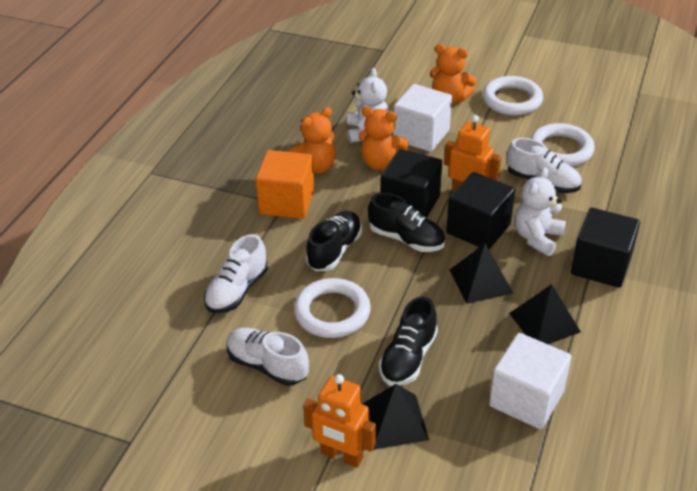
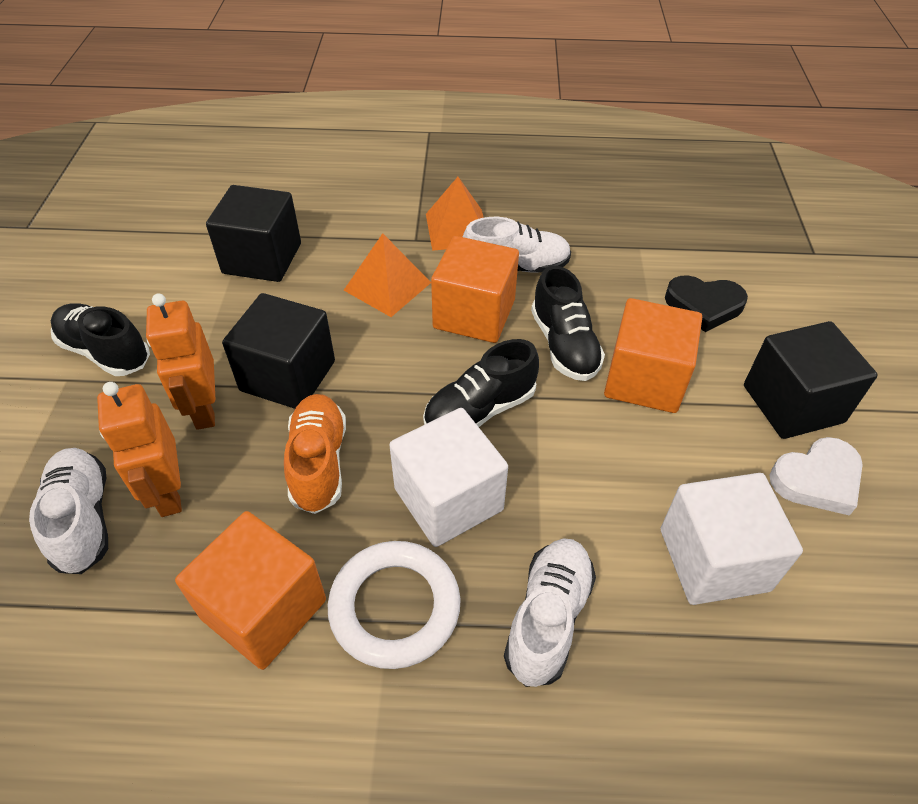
black heart: 0 -> 1
black pyramid: 3 -> 0
orange cube: 1 -> 3
orange pyramid: 0 -> 2
orange shoe: 0 -> 1
orange teddy bear: 3 -> 0
white heart: 0 -> 1
white ring: 3 -> 1
white teddy bear: 2 -> 0

